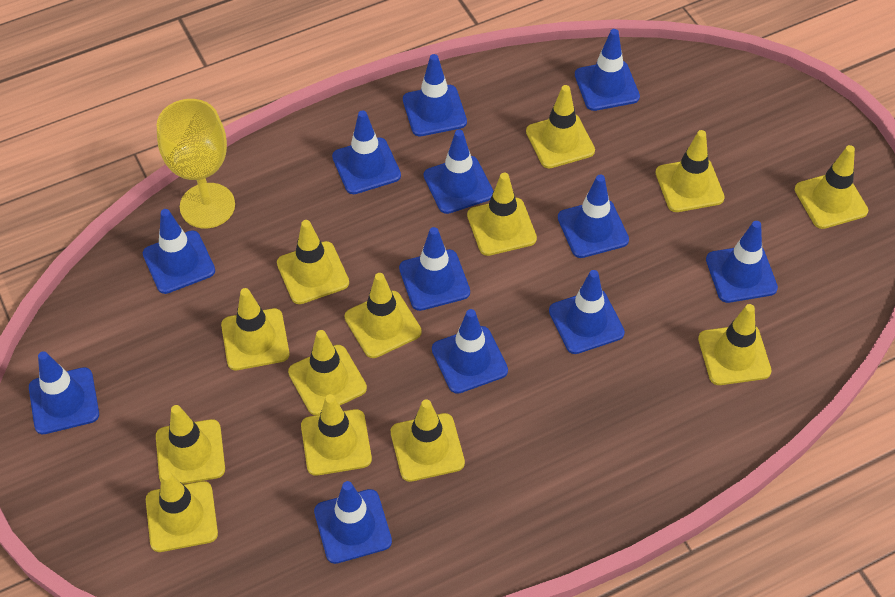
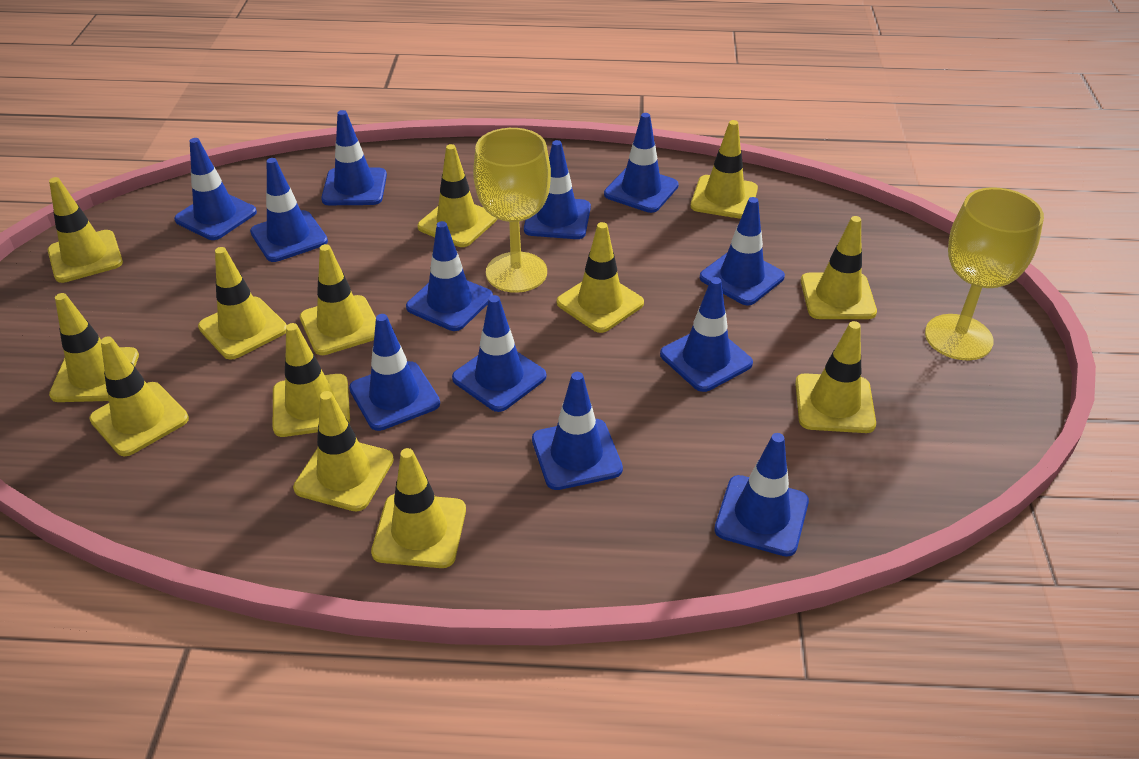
yellow goblet: 1 -> 2

